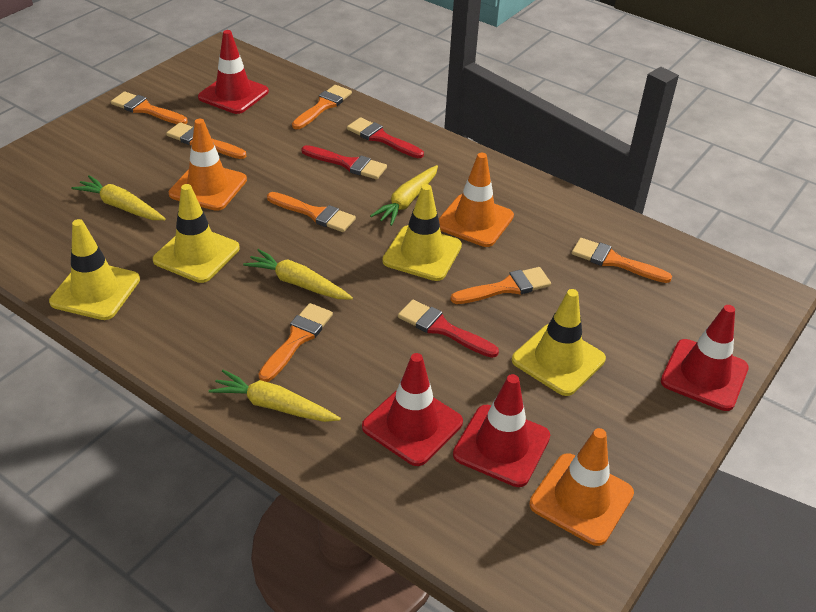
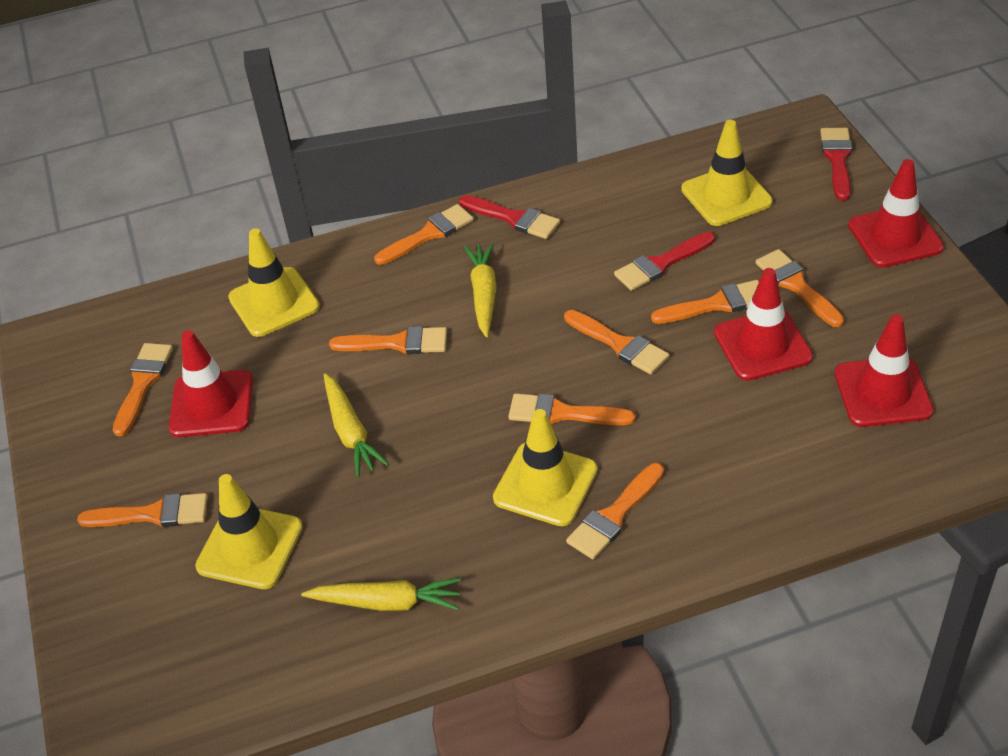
orange brush: 7 -> 9
orange traffic cone: 3 -> 0
yellow carrot: 4 -> 3

